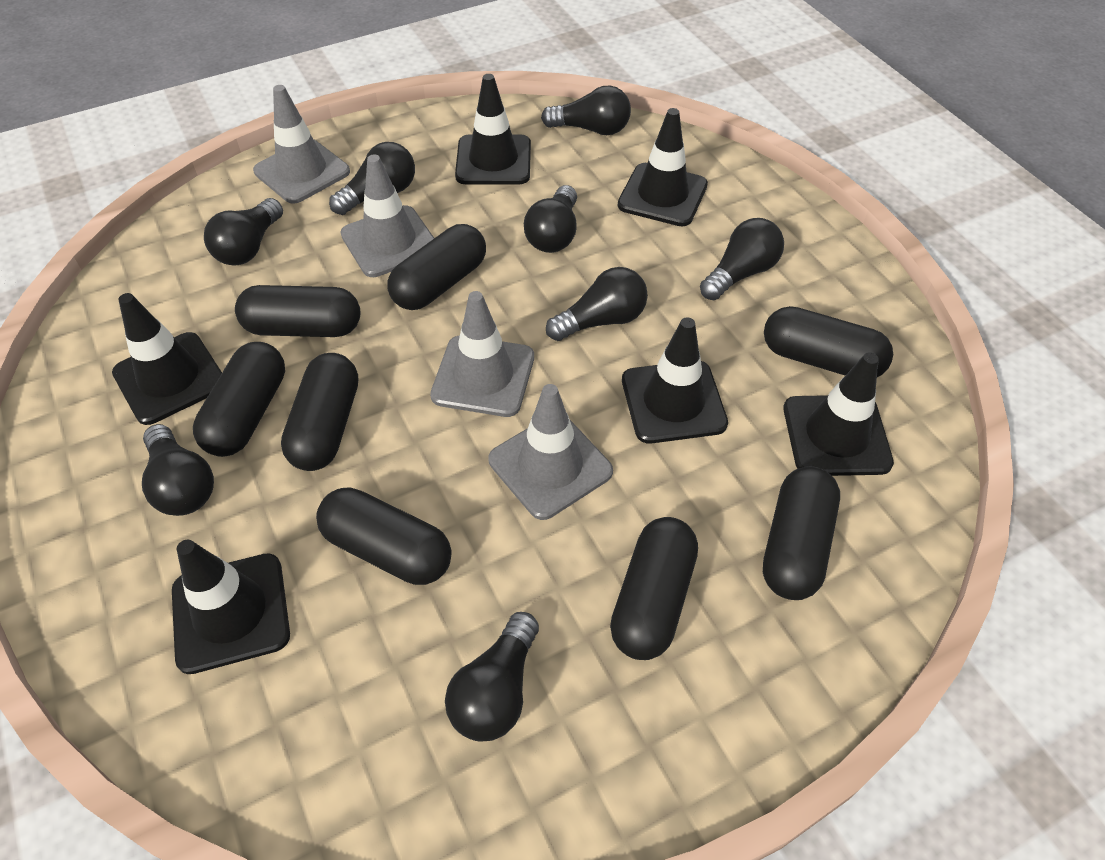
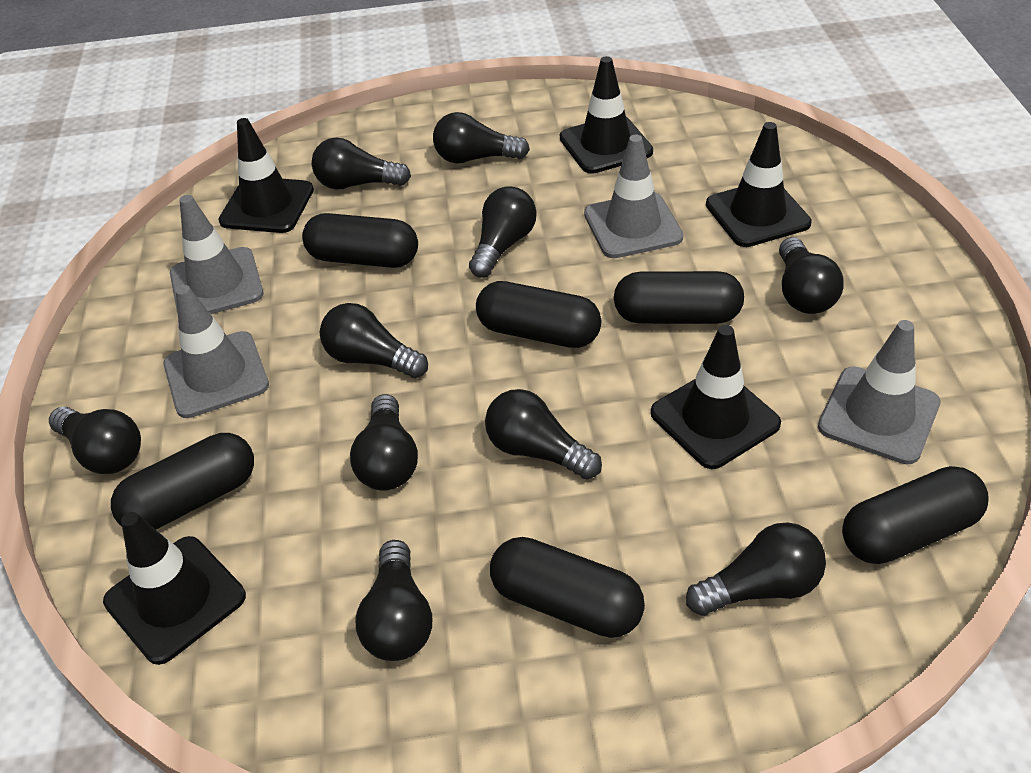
black capsule: 8 -> 6
black light bulb: 8 -> 10
black traffic cone: 6 -> 5

